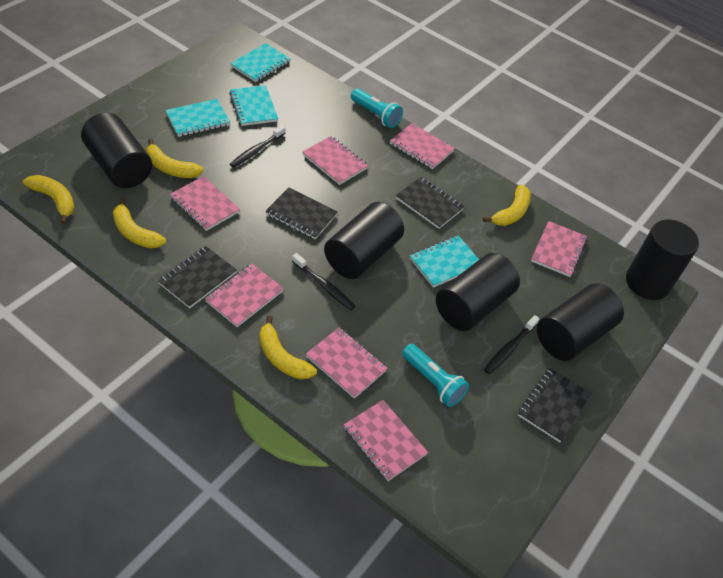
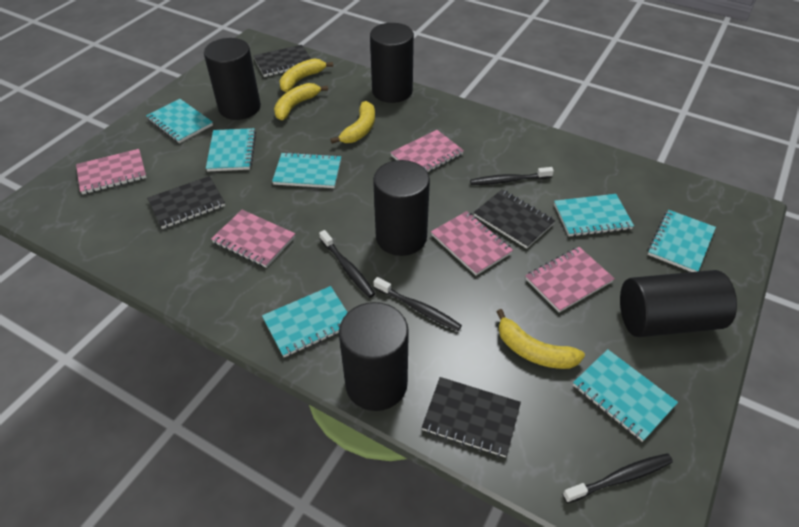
black toothbrush: 3 -> 4
pink notebook: 7 -> 5
turquoise flashlight: 2 -> 0
turquoise notebook: 4 -> 7
yellow banana: 5 -> 4

